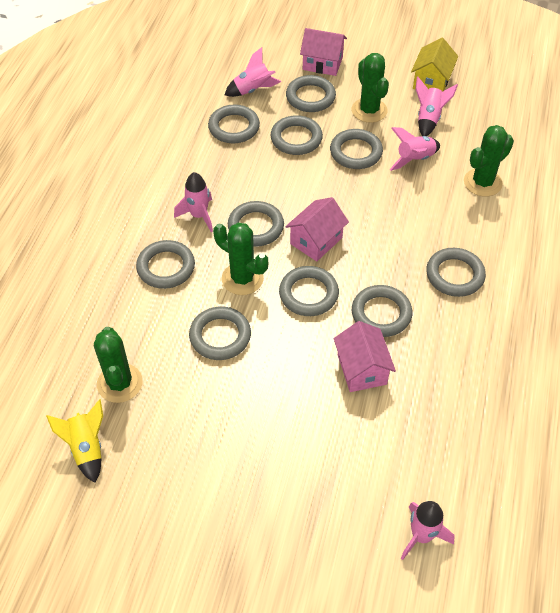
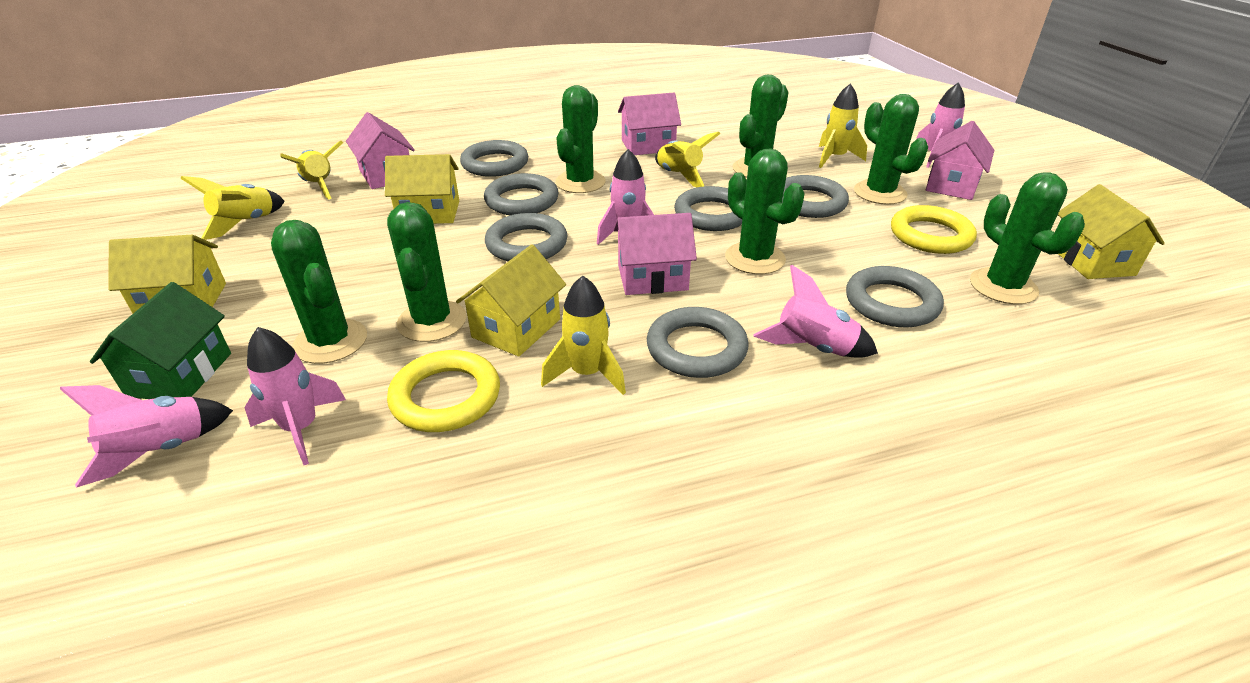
green cactus: 4 -> 7
green house: 0 -> 1
grey ring: 10 -> 7
pink house: 3 -> 4
yellow house: 1 -> 4
yellow ring: 0 -> 2
yellow rocket: 1 -> 5

